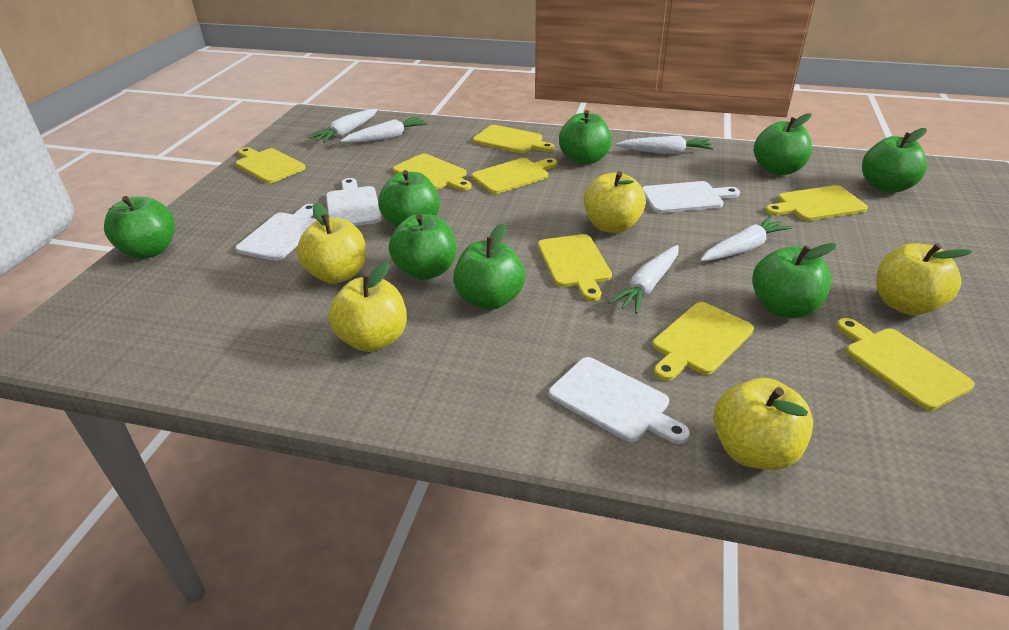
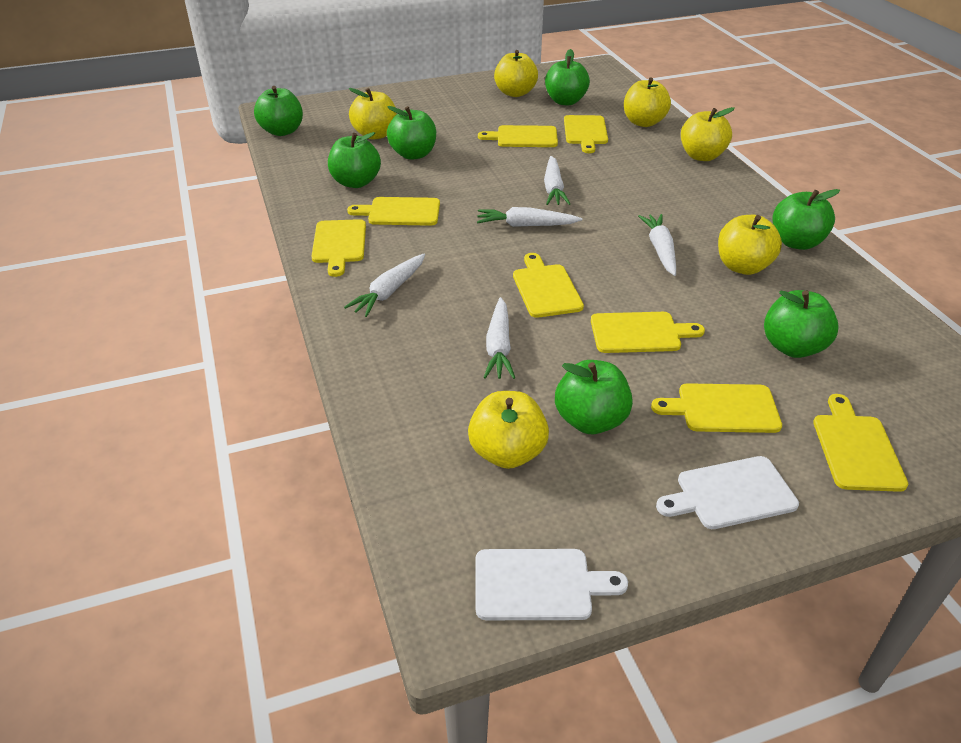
green apple: 8 -> 7
white cutting board: 4 -> 2
yellow apple: 5 -> 6

